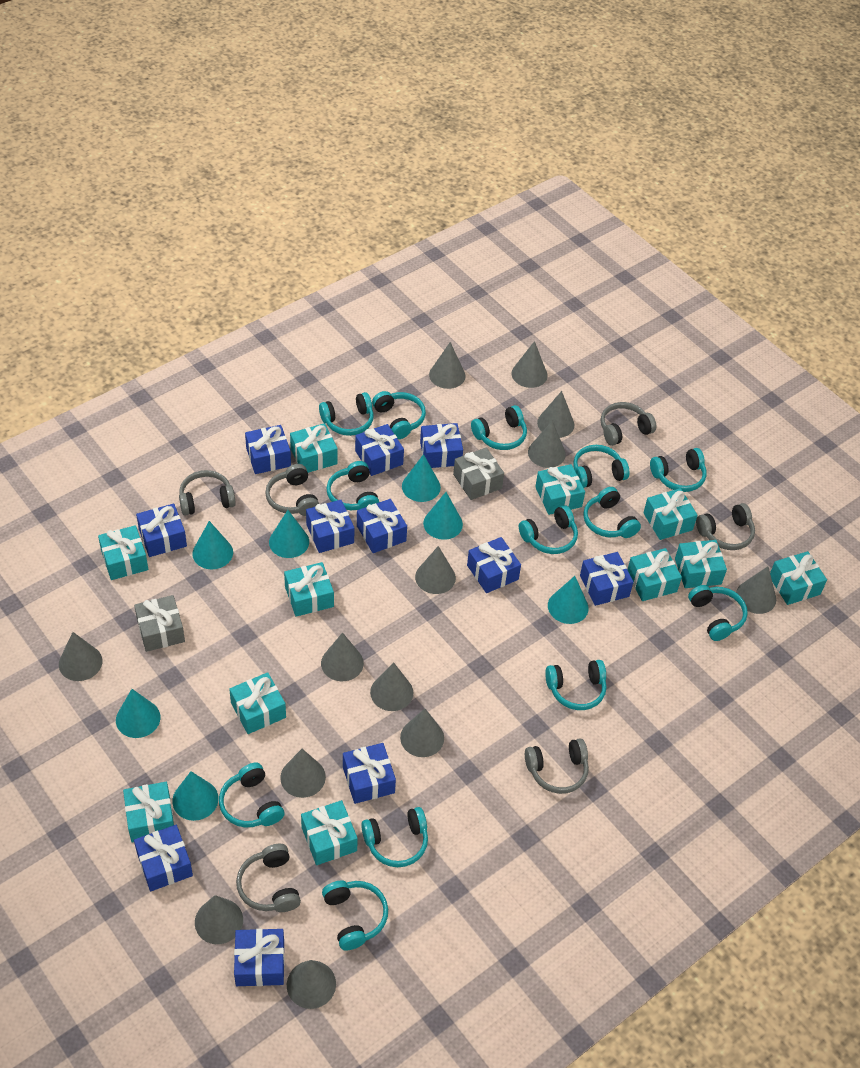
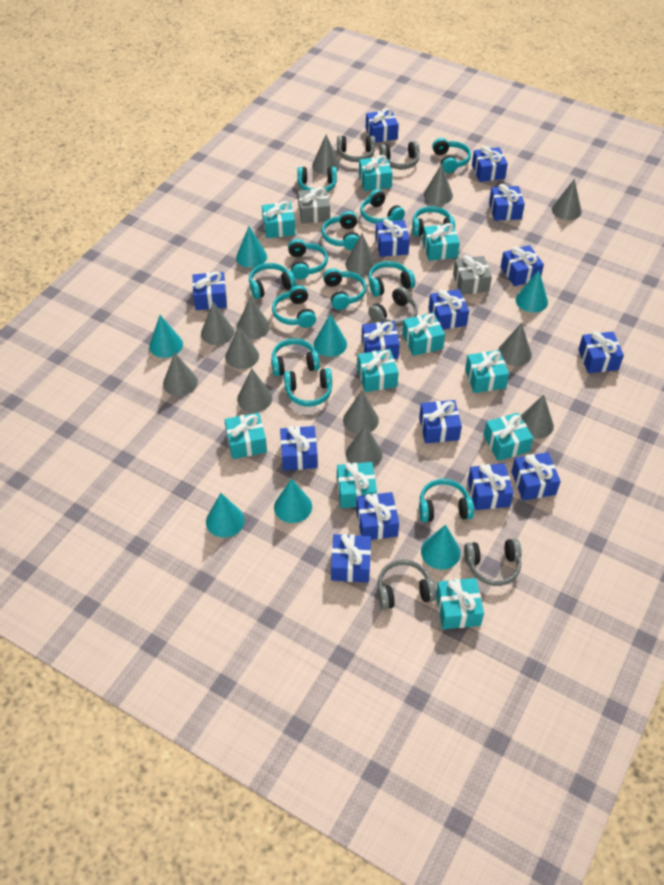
blue gift: 11 -> 15
grey headphones: 6 -> 5
turquoise gift: 11 -> 10

